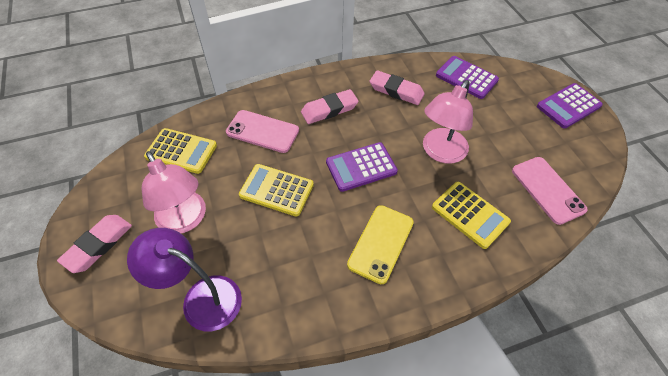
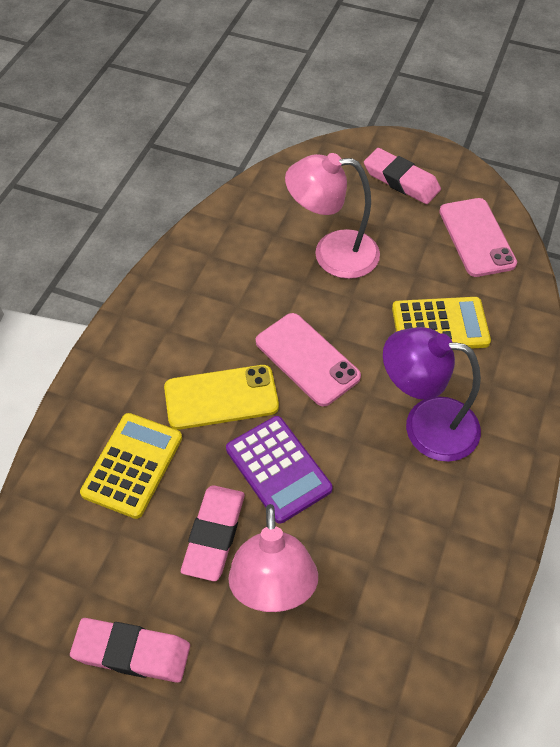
purple calculator: 3 -> 1
yellow calculator: 3 -> 2

